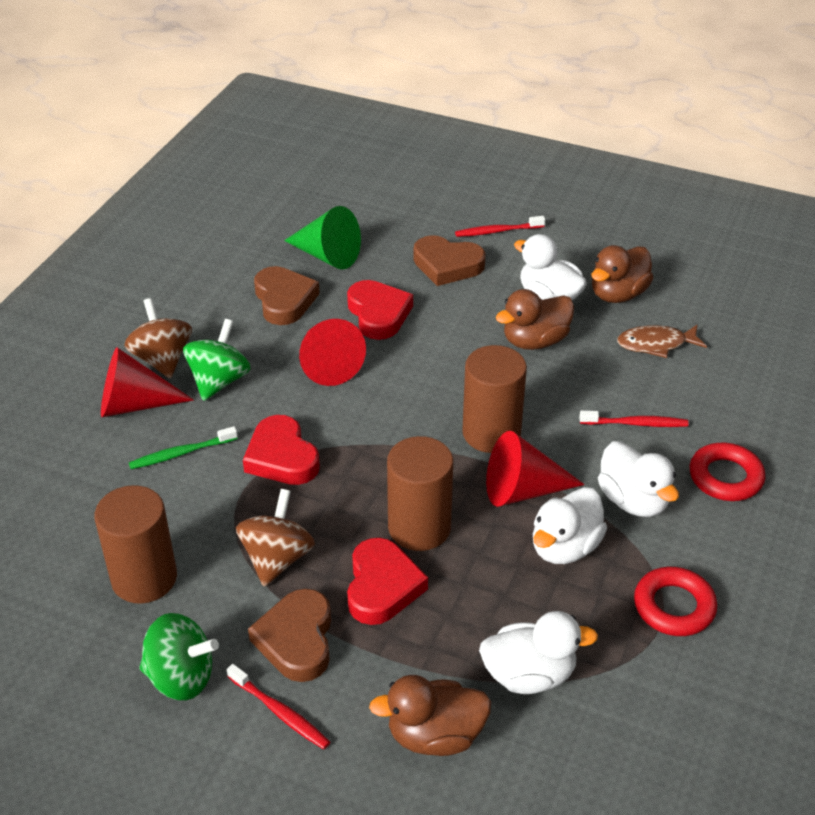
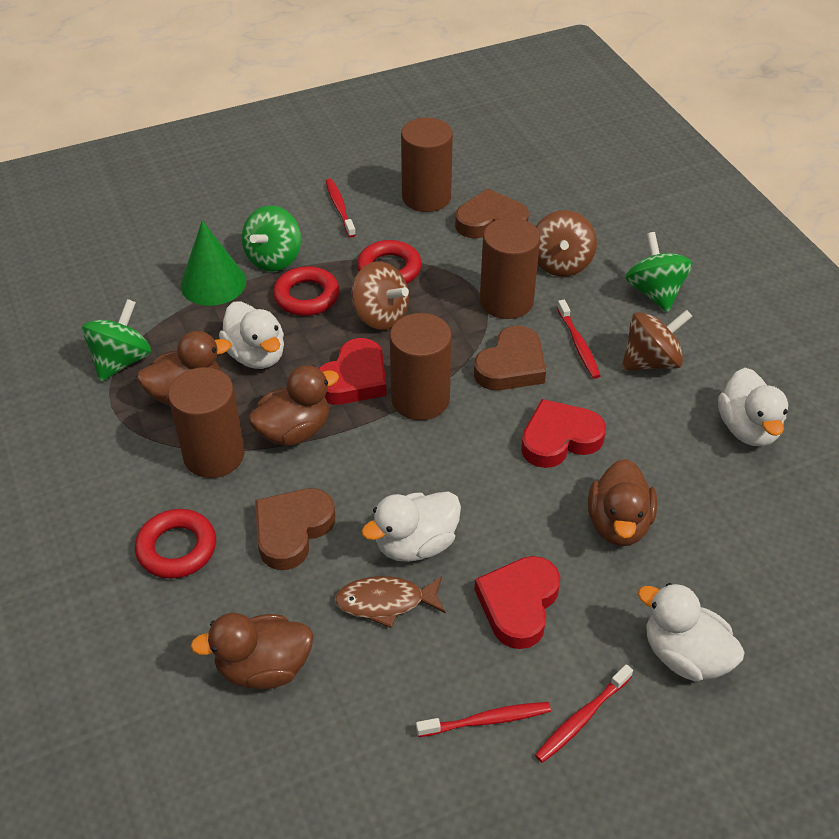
brown cylinder: 3 -> 4
brown duck: 3 -> 4
brown spinning top: 2 -> 3
green spinning top: 2 -> 3
green toothbrush: 1 -> 0
red cone: 3 -> 0
red ring: 2 -> 3
red toothbrush: 3 -> 4

